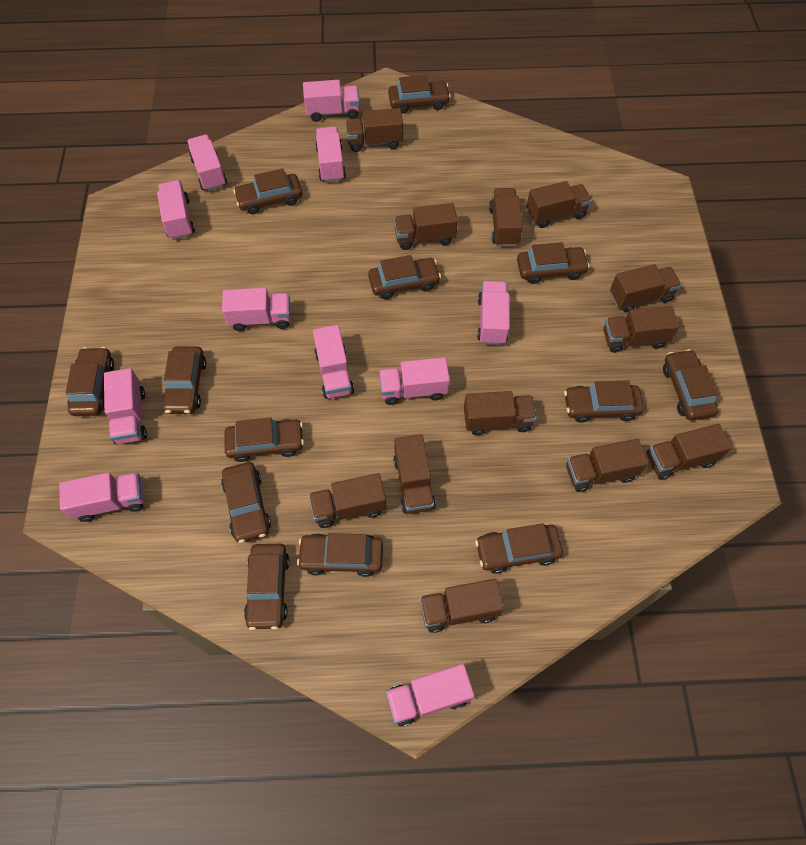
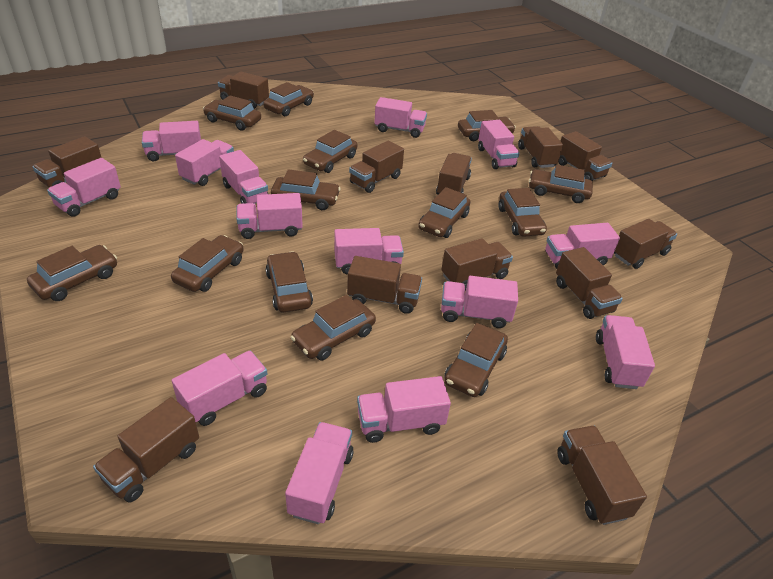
pink truck: 11 -> 14

